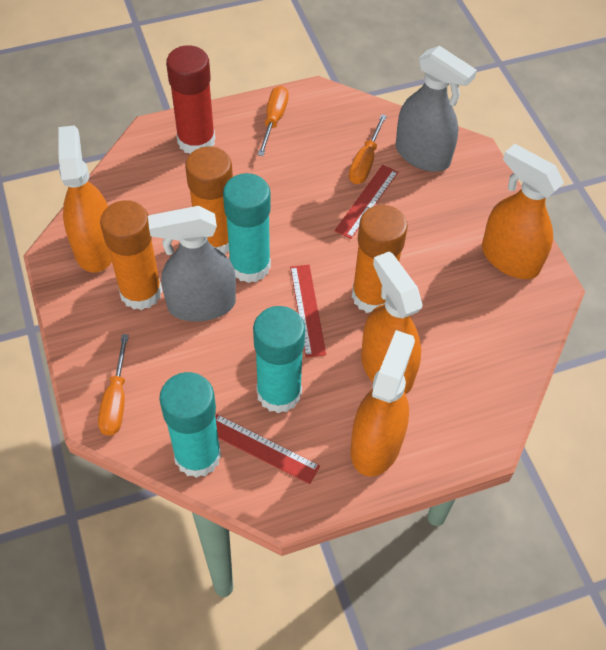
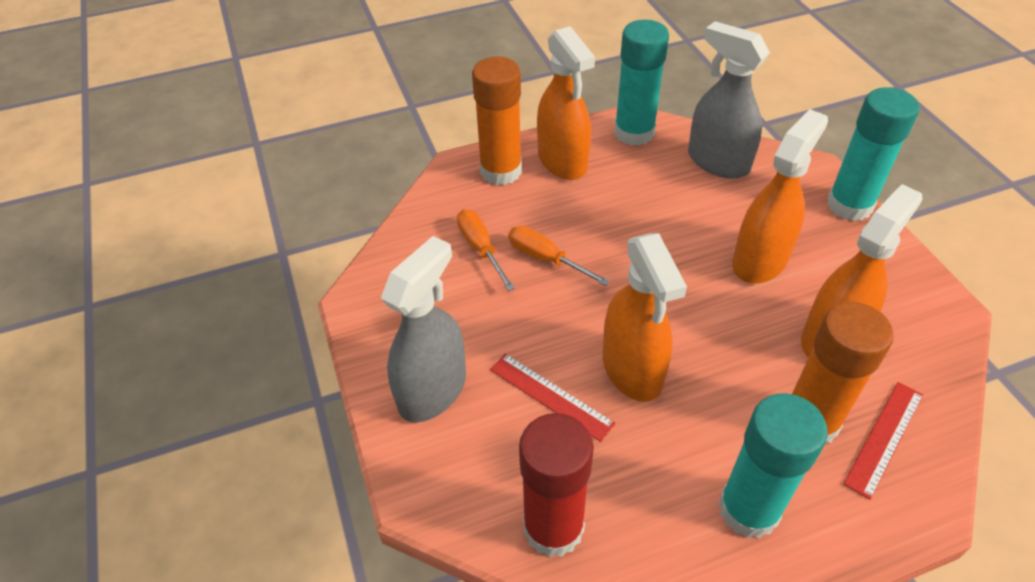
orange glue stick: 3 -> 2
orange screwdriver: 3 -> 2
red ruler: 3 -> 2

